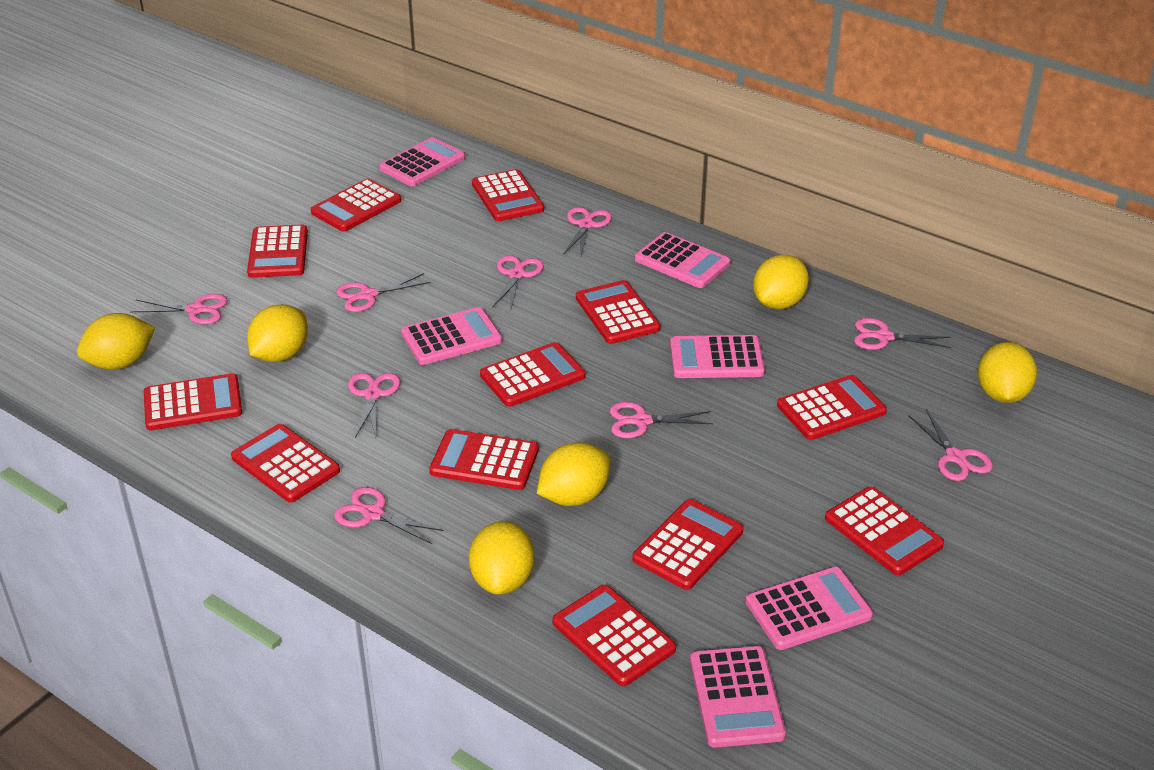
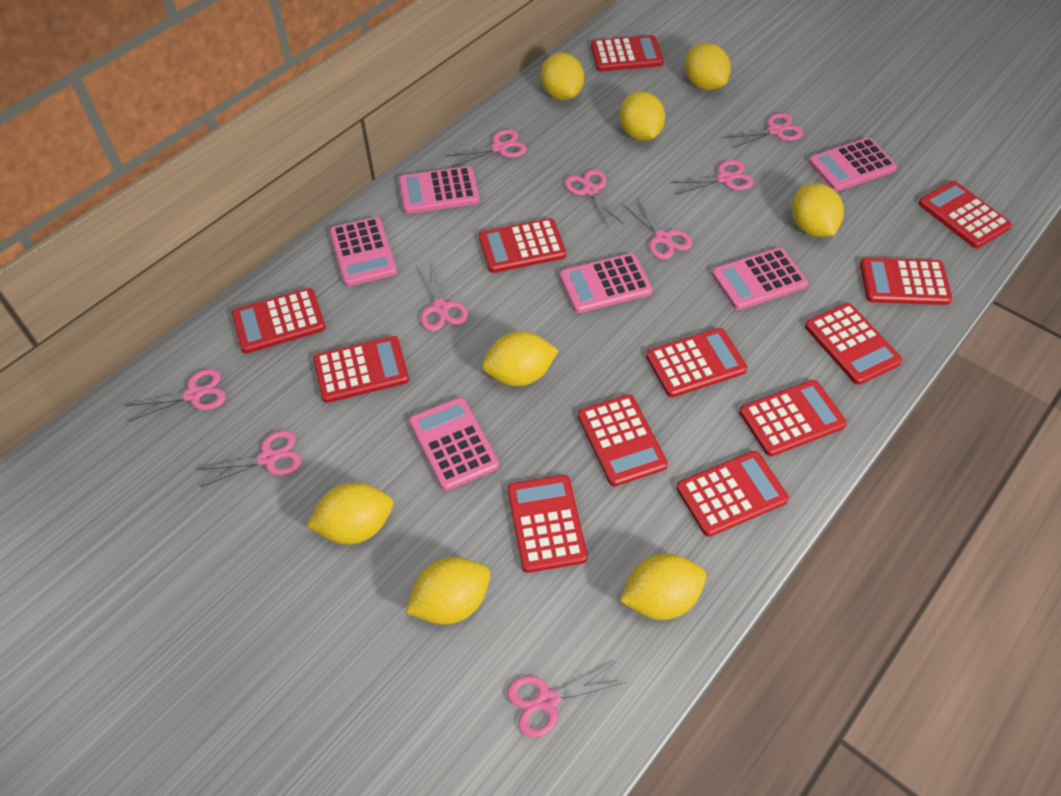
yellow lemon: 6 -> 8

